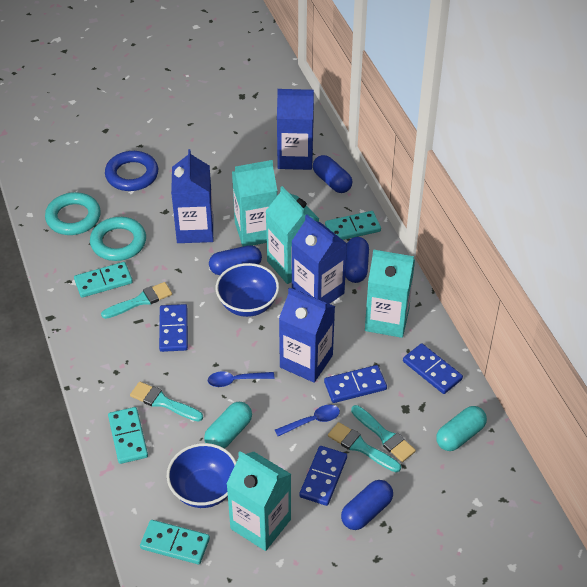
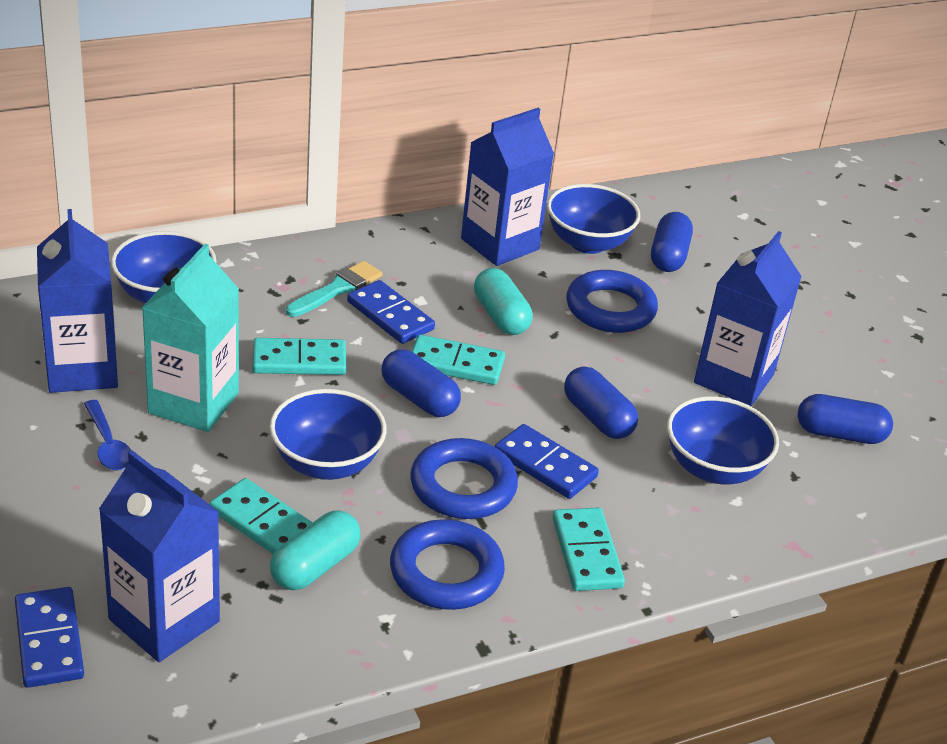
blue bowl: 2 -> 4
blue domino: 4 -> 3
blue ring: 1 -> 3
blue spoon: 2 -> 1
turquoise brush: 4 -> 1
turquoise carton: 4 -> 1
turquoise ring: 2 -> 0

